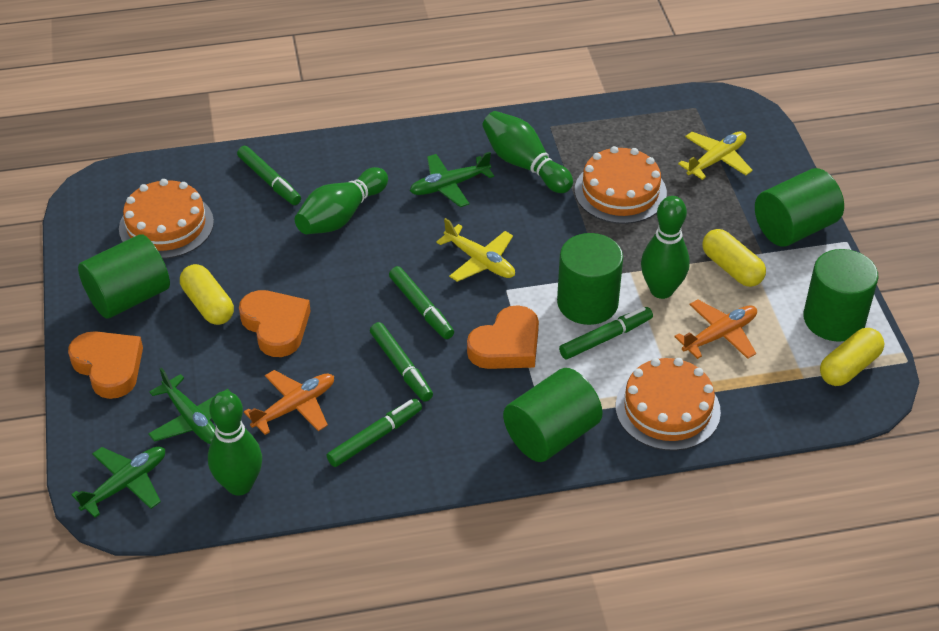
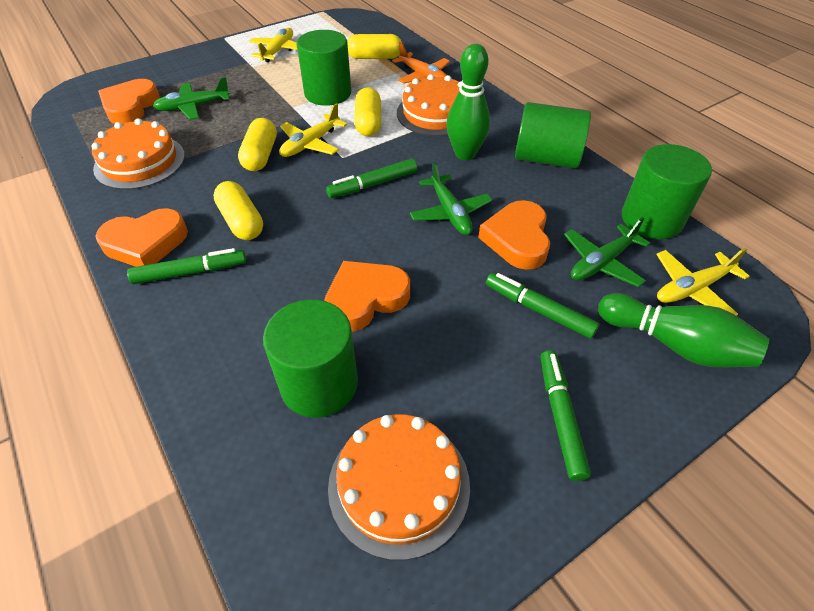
green bowling pin: 4 -> 2
green cylinder: 5 -> 4
green marker: 5 -> 4
orange heart: 3 -> 4
orange plane: 2 -> 1
yellow capsule: 3 -> 4
yellow plane: 2 -> 3

